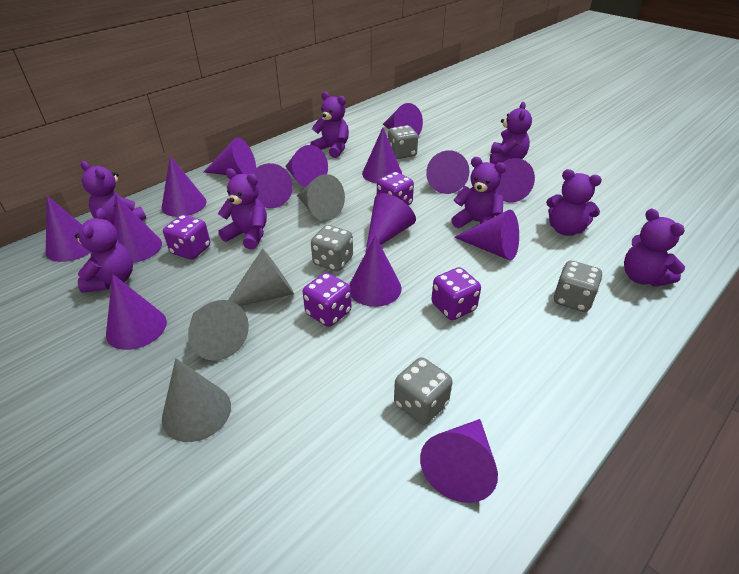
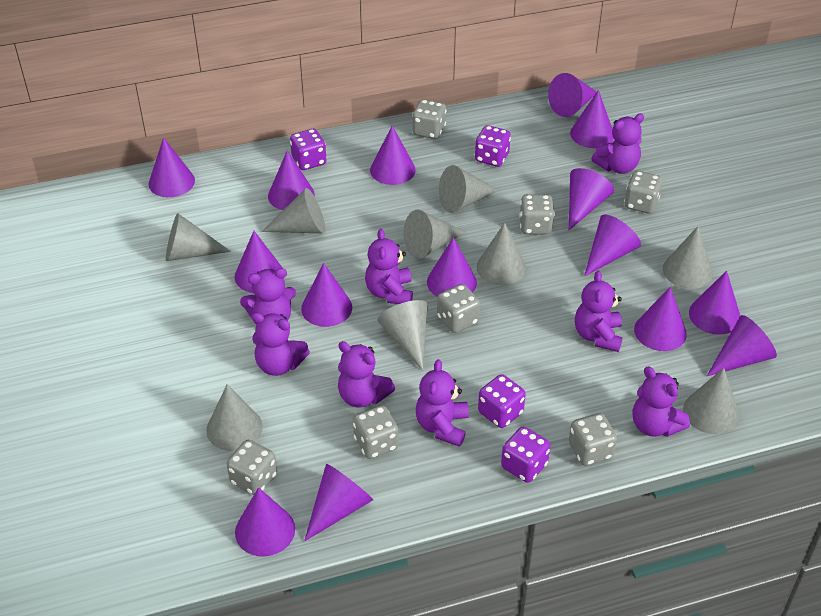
grey cone: 4 -> 9
grey dice: 4 -> 7

